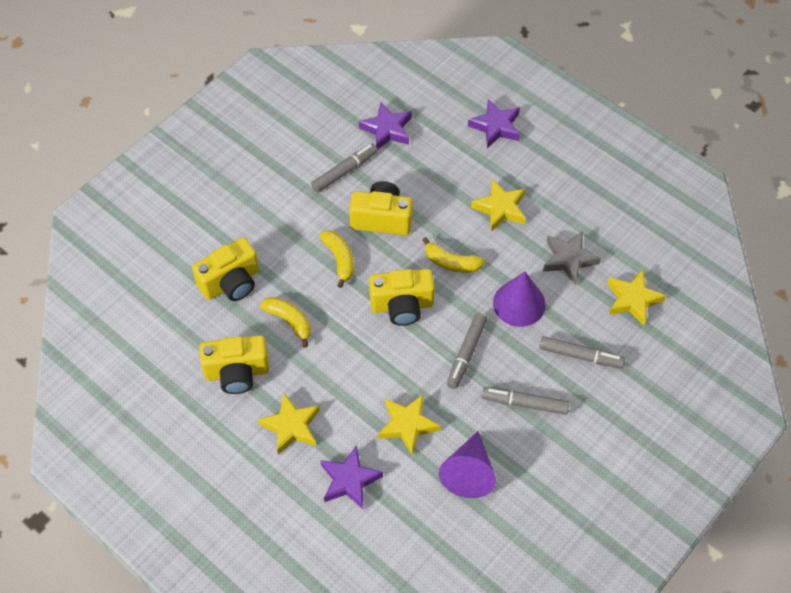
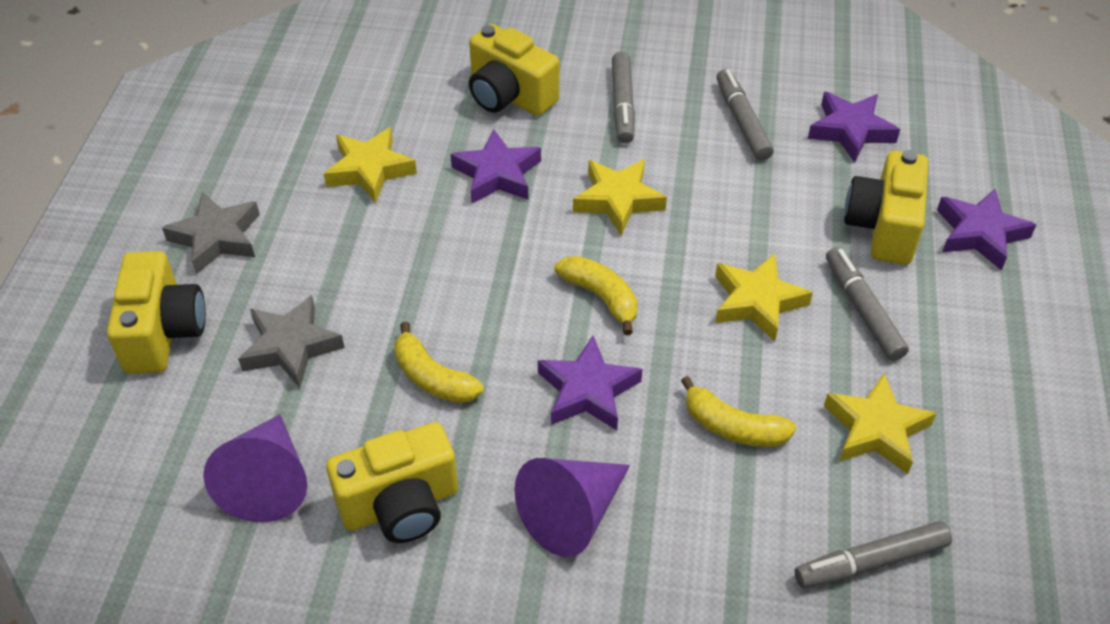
grey star: 1 -> 2
purple star: 3 -> 4

